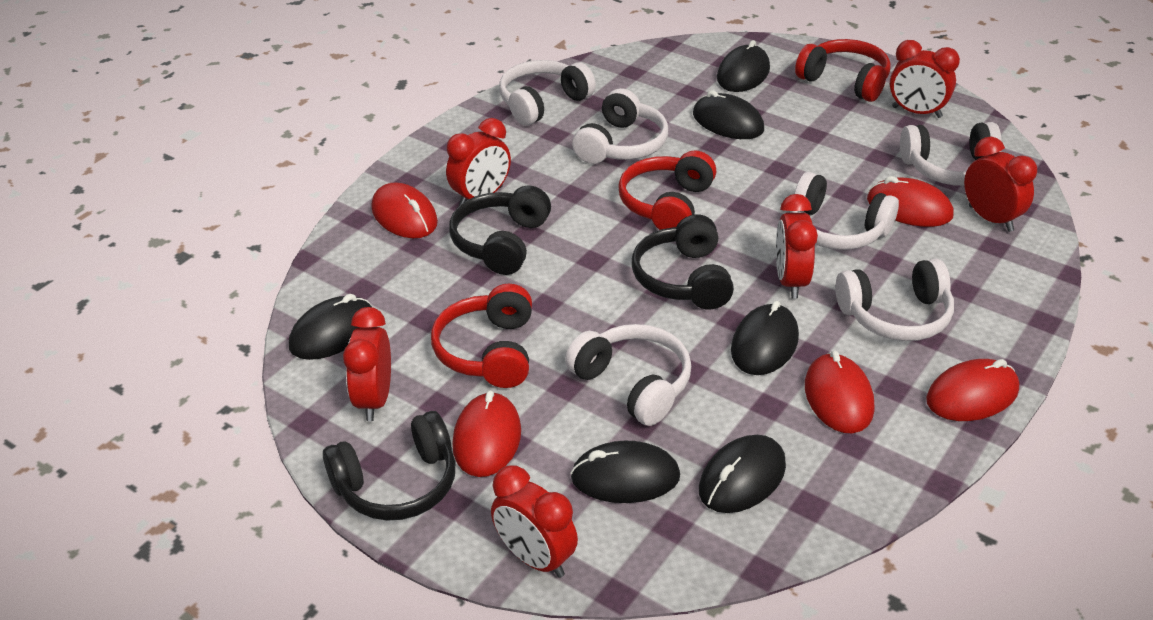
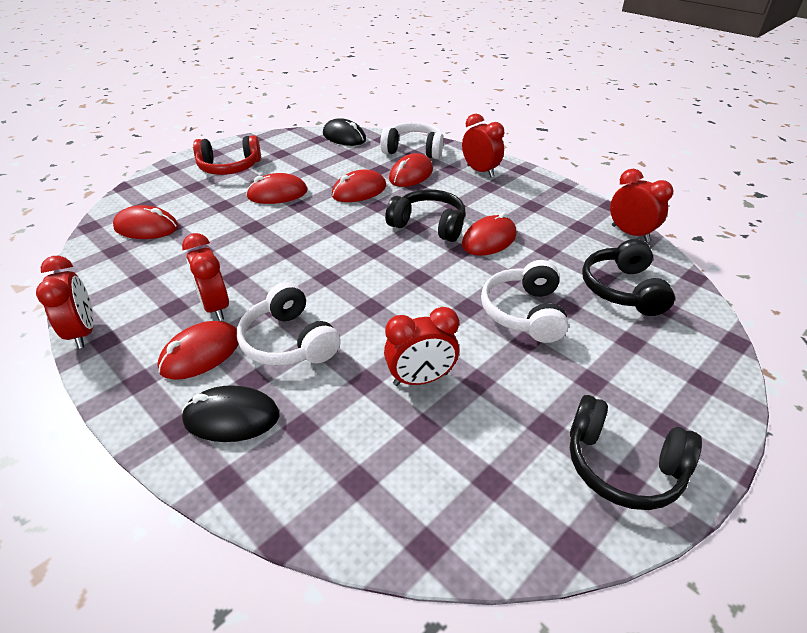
black mouse: 6 -> 2
red clock: 6 -> 5
red headphones: 3 -> 1
red mouse: 5 -> 6
white headphones: 6 -> 3

